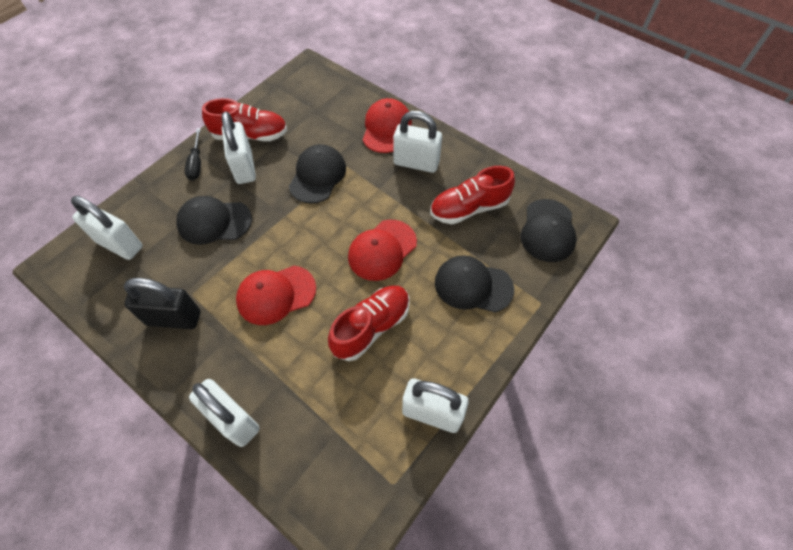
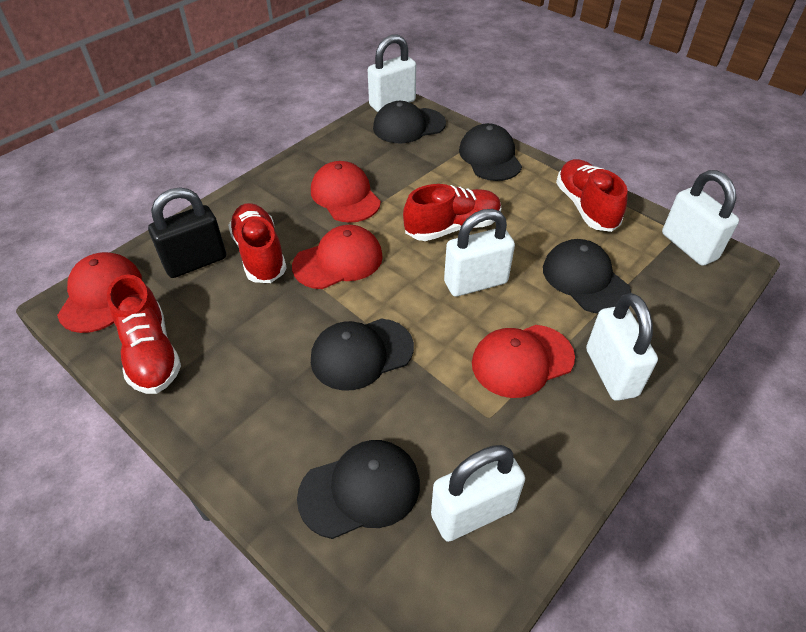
black cap: 4 -> 5
black screwdriver: 1 -> 0
red cap: 3 -> 4
red shoe: 3 -> 4

